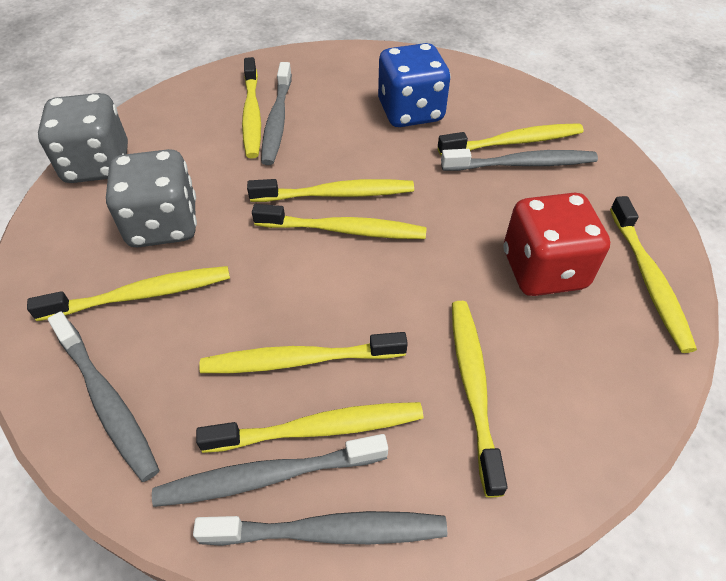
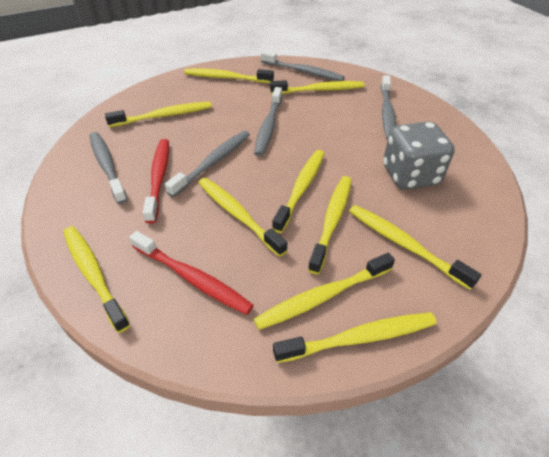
blue dice: 1 -> 0
grey dice: 2 -> 1
red dice: 1 -> 0
red toothbrush: 0 -> 2
yellow toothbrush: 9 -> 10

